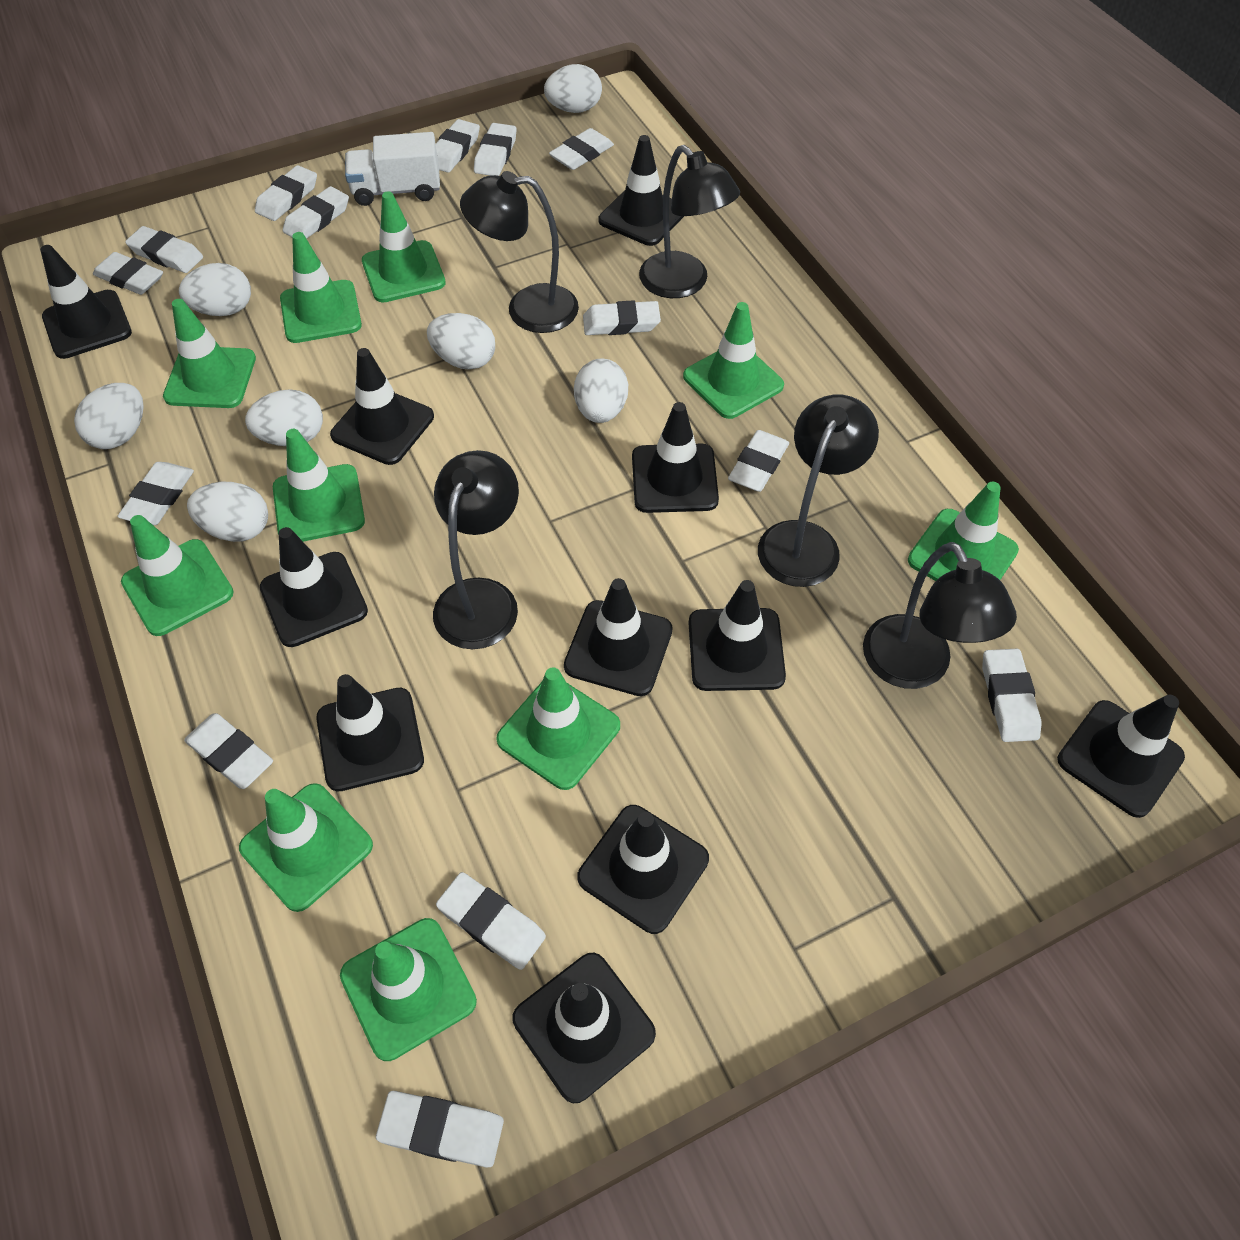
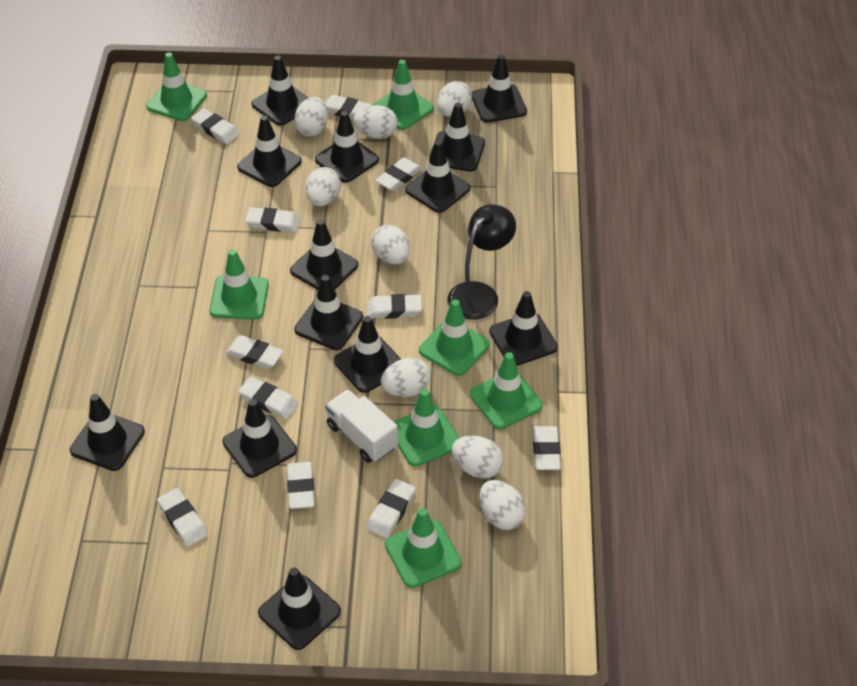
black lamp: 5 -> 1
black traffic cone: 11 -> 13
green traffic cone: 10 -> 7
white egg: 7 -> 8
white eraser: 14 -> 11

